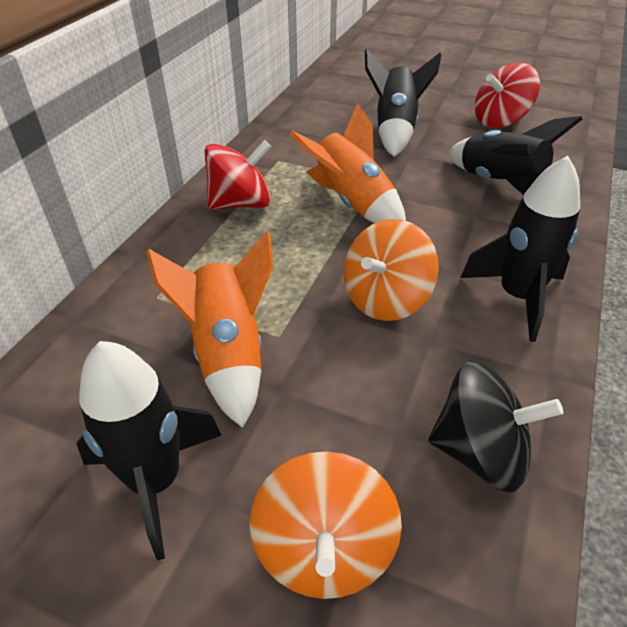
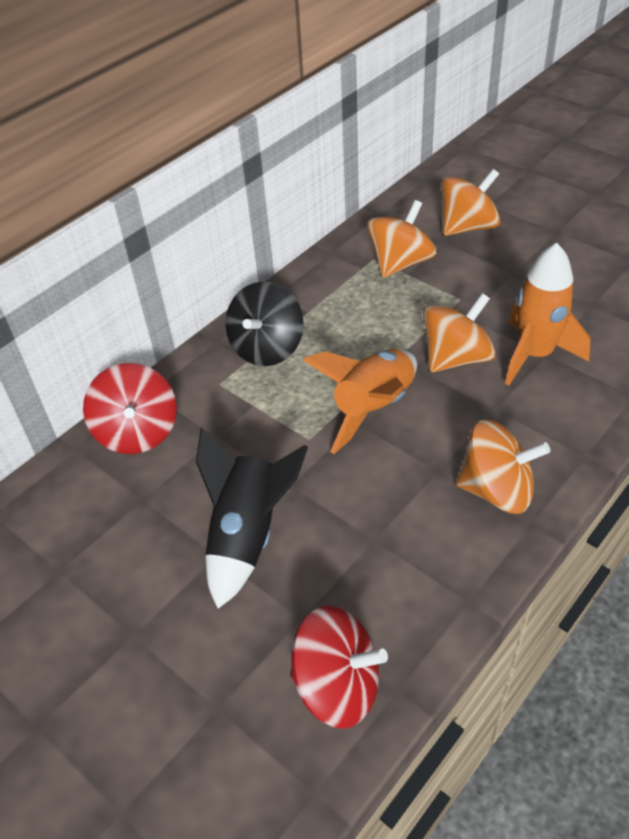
black rocket: 4 -> 1
orange spinning top: 2 -> 4

